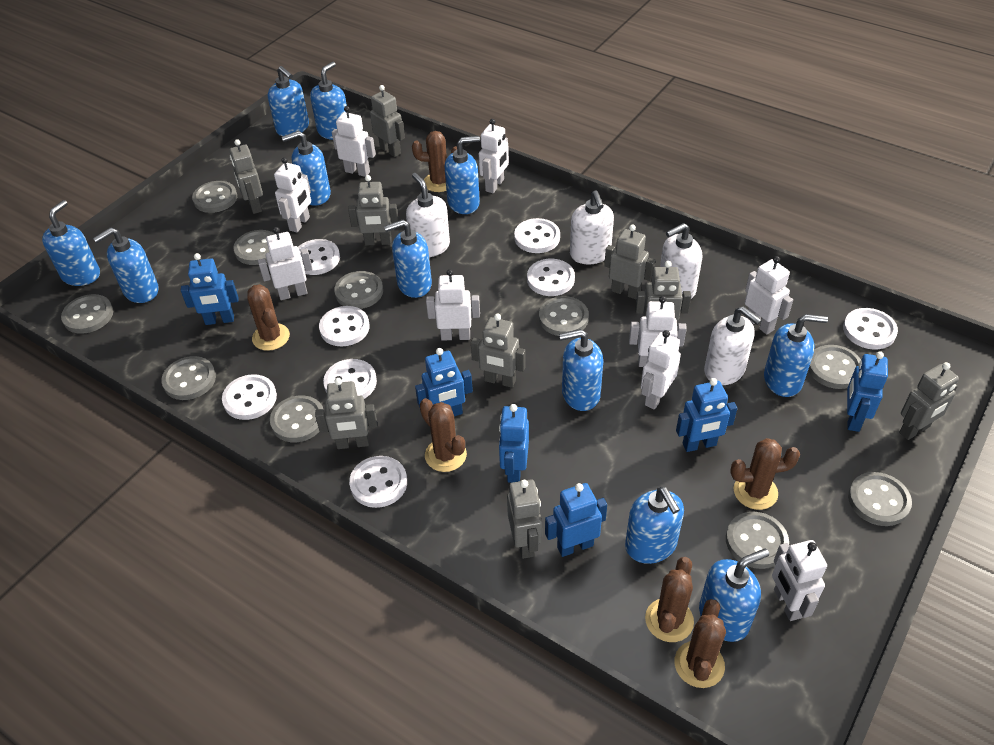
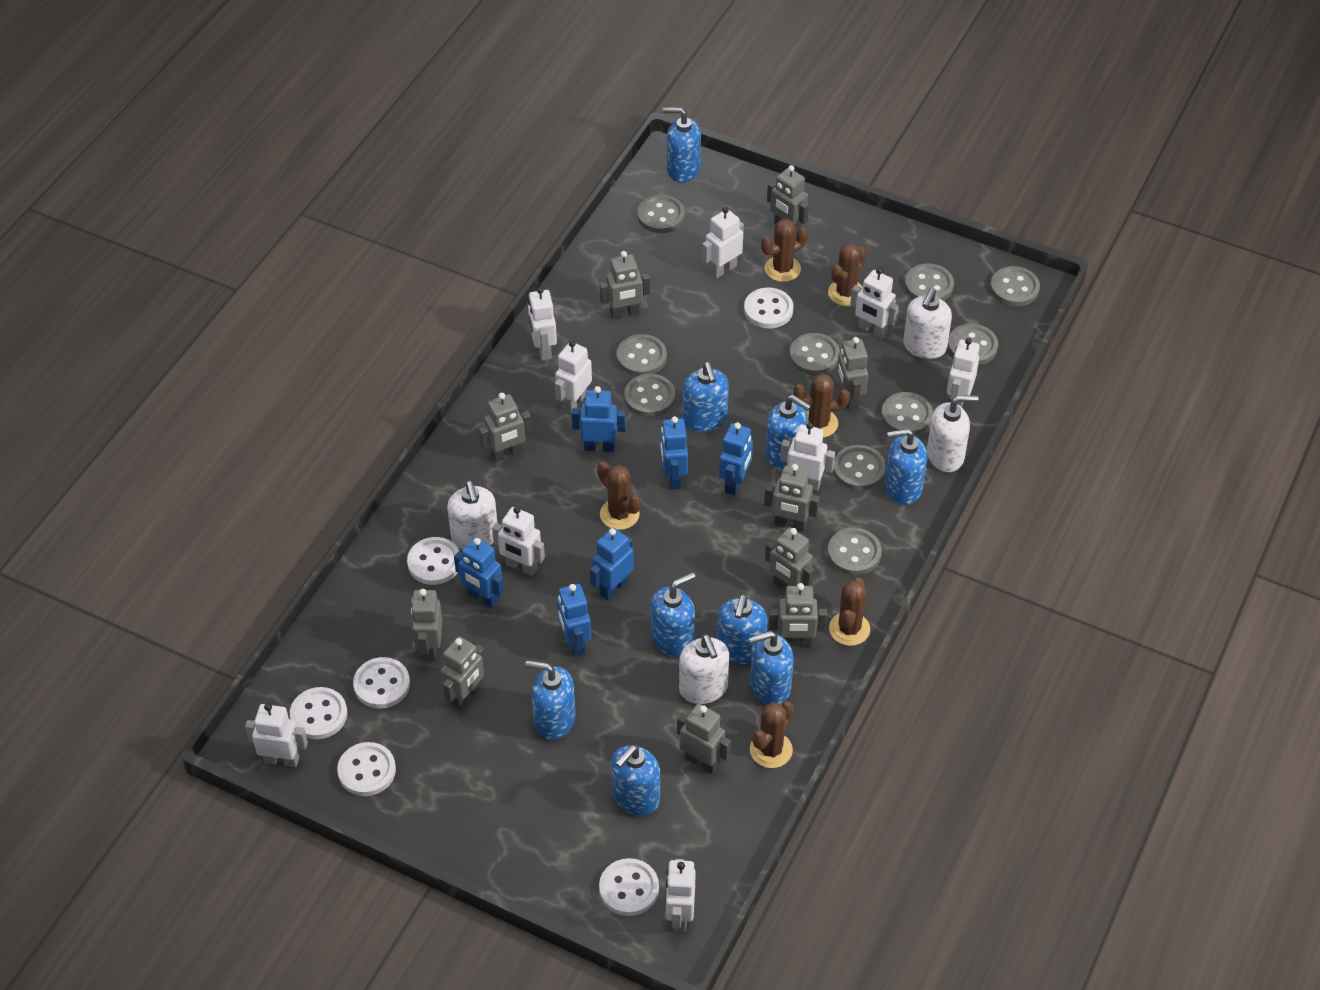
blue soap dispenser: 11 -> 9
grey robot: 9 -> 10
white button: 8 -> 6

